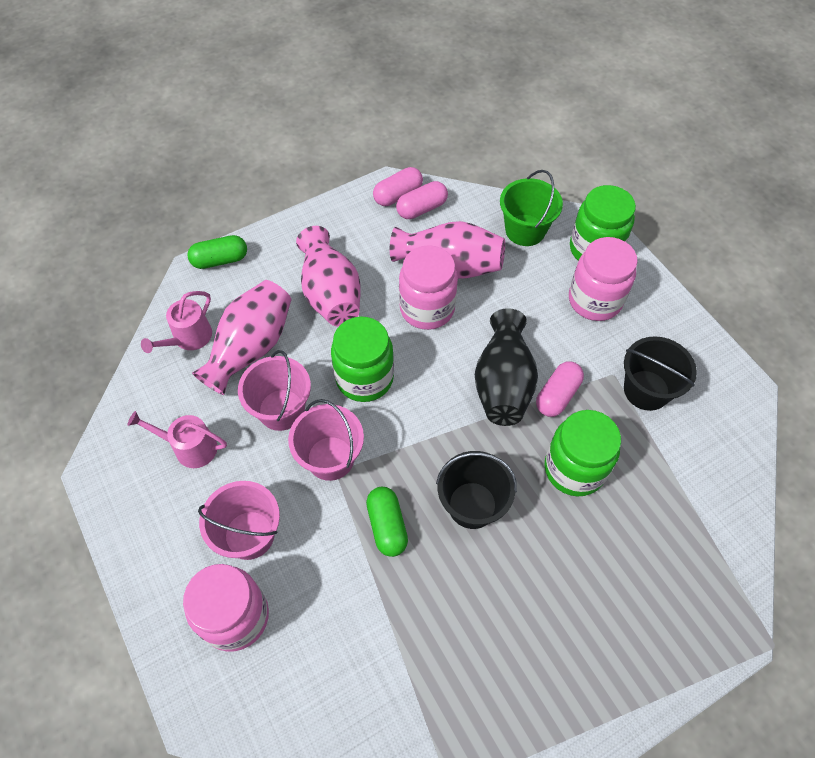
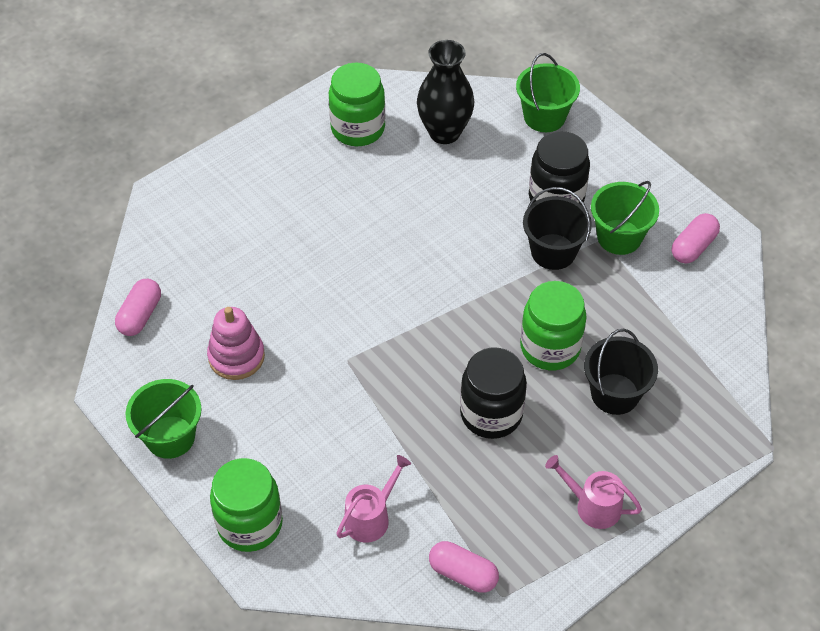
black jar: 0 -> 2
green bucket: 1 -> 3
green capsule: 2 -> 0
pink bucket: 3 -> 0
pink jar: 3 -> 0
pink stacking toy: 0 -> 1
pink vase: 3 -> 0

